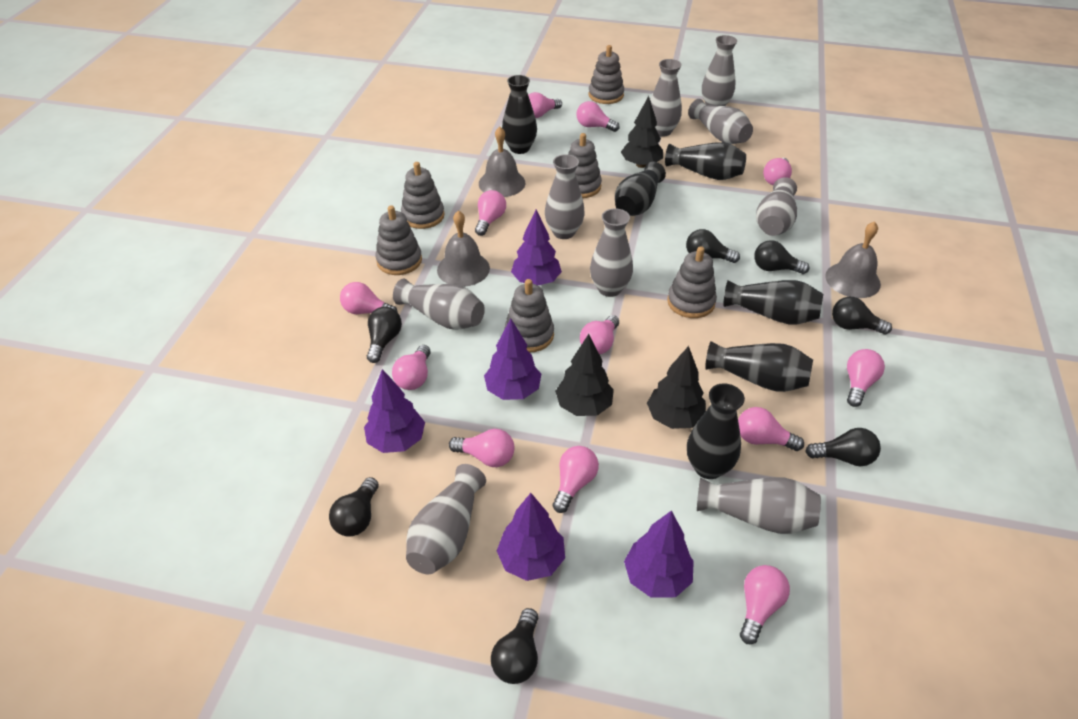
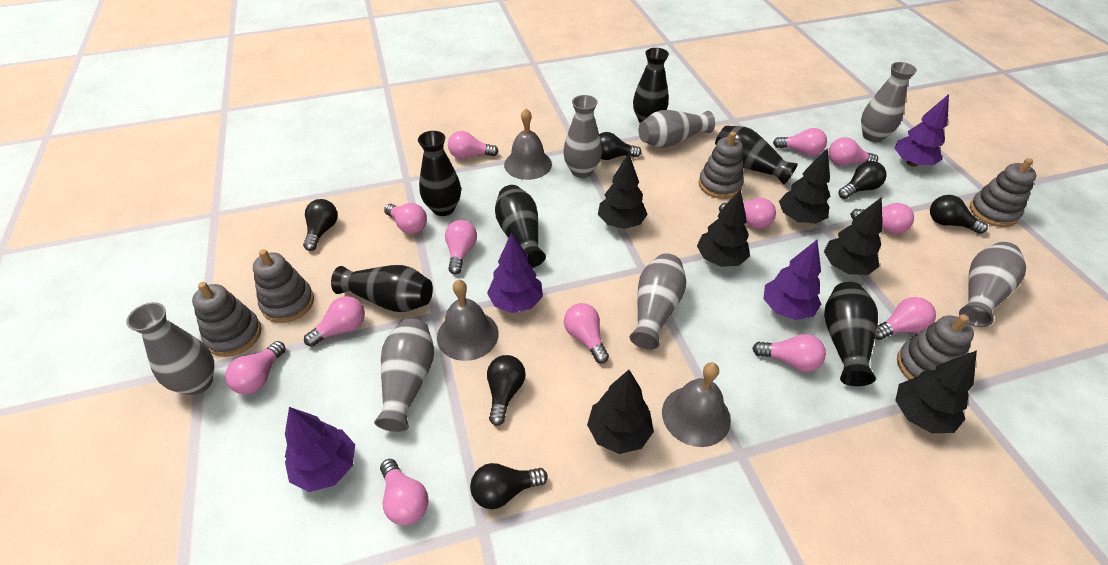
black light bulb: 7 -> 6
black tree: 3 -> 6
grey stacking toy: 6 -> 5
grey vase: 9 -> 7
pink light bulb: 12 -> 13
purple tree: 5 -> 4

